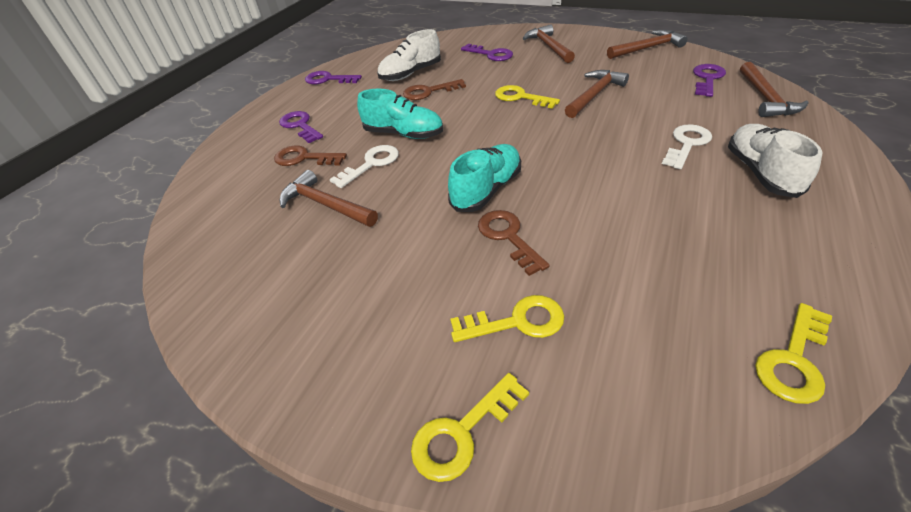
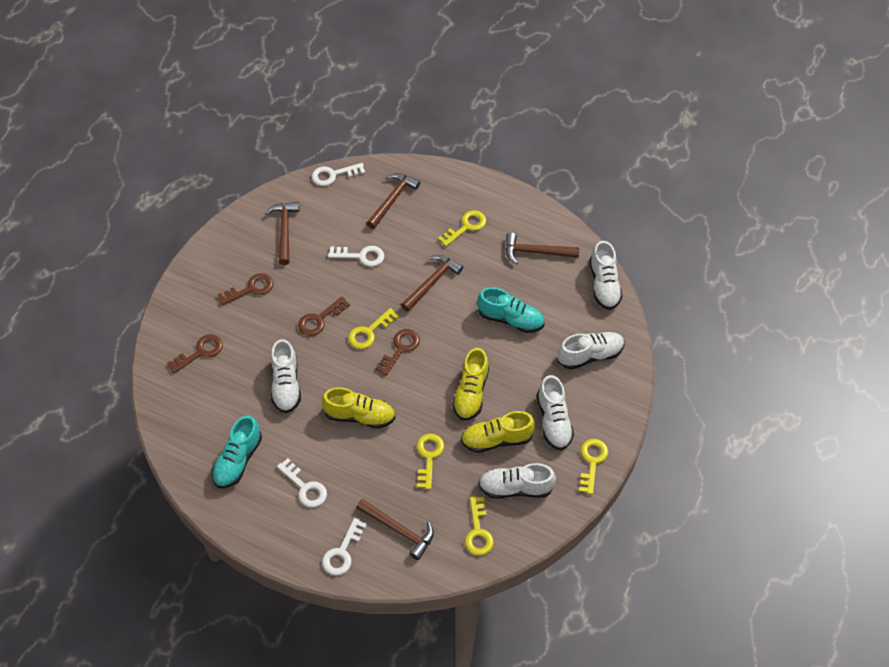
brown key: 3 -> 4
purple key: 4 -> 0
white key: 2 -> 4
white shoe: 2 -> 5
yellow key: 4 -> 5
yellow shoe: 0 -> 3

